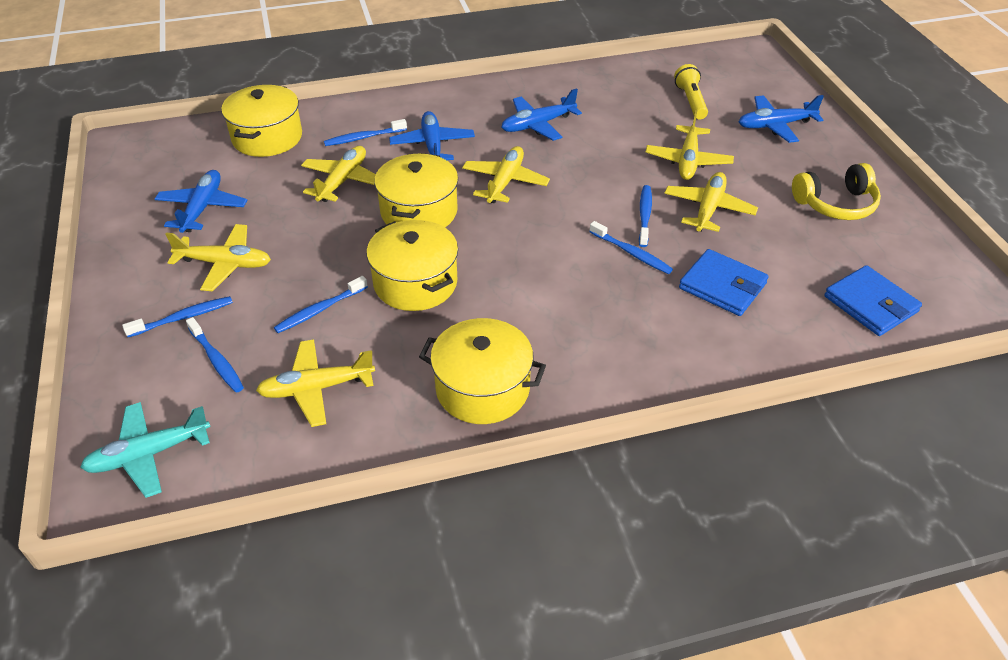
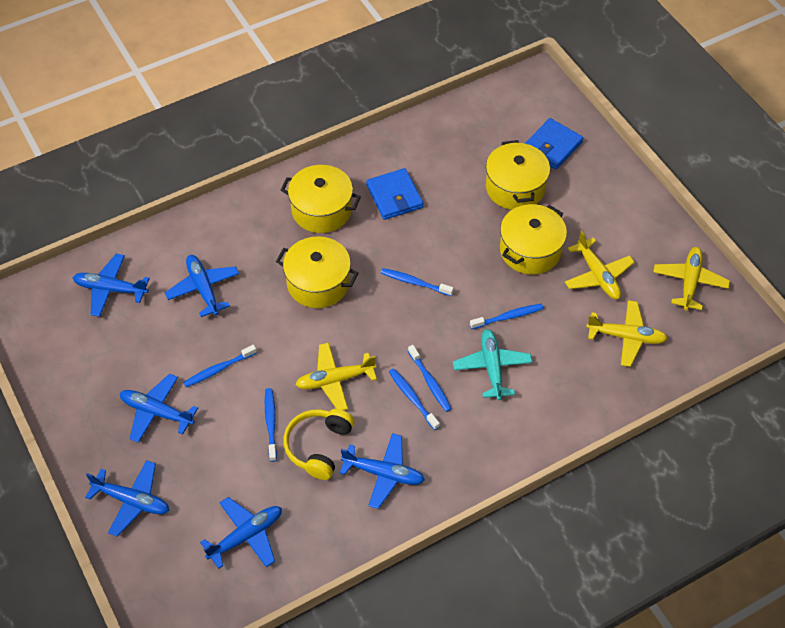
blue plane: 4 -> 6
yellow flashlight: 1 -> 0
yellow plane: 6 -> 4

